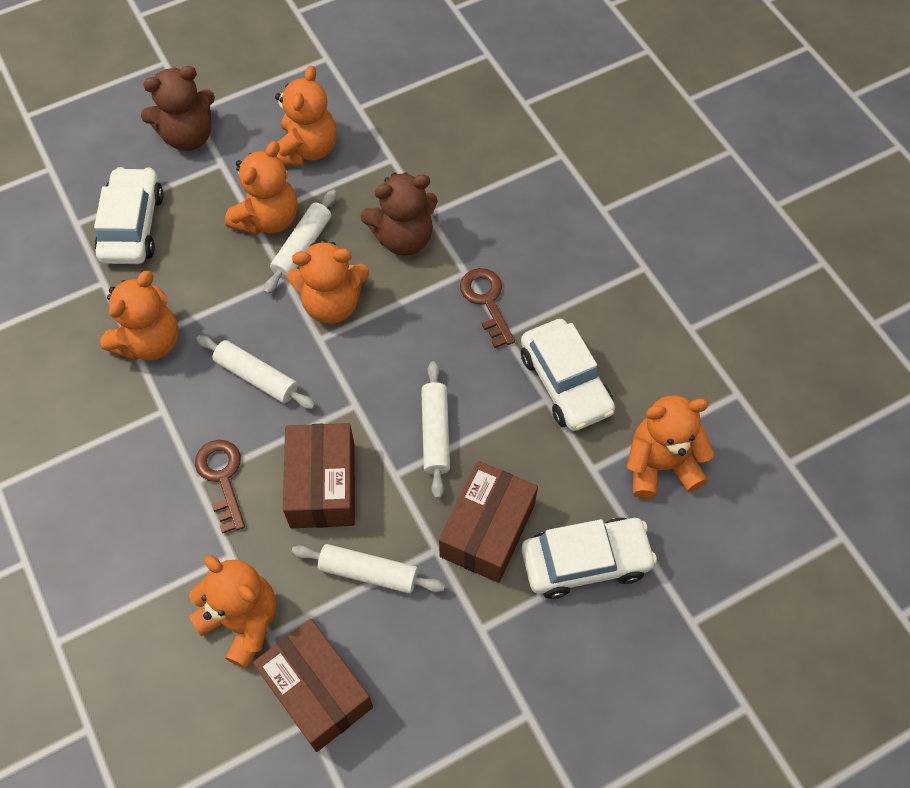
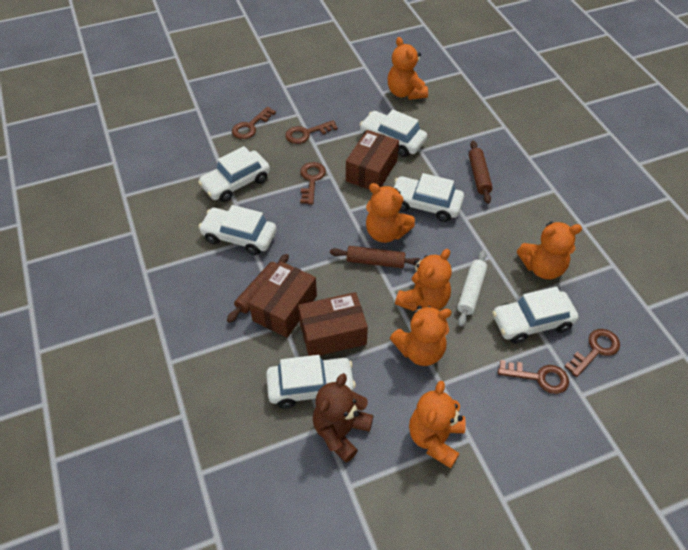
brown key: 2 -> 5
brown rolling pin: 0 -> 3
brown teddy bear: 2 -> 1
white car: 3 -> 6
white rolling pin: 4 -> 1

